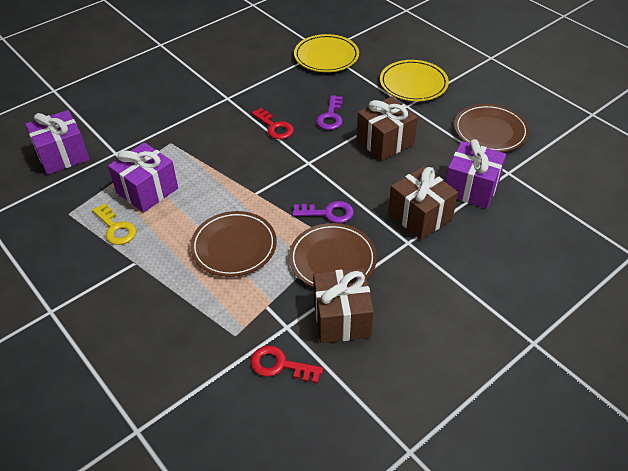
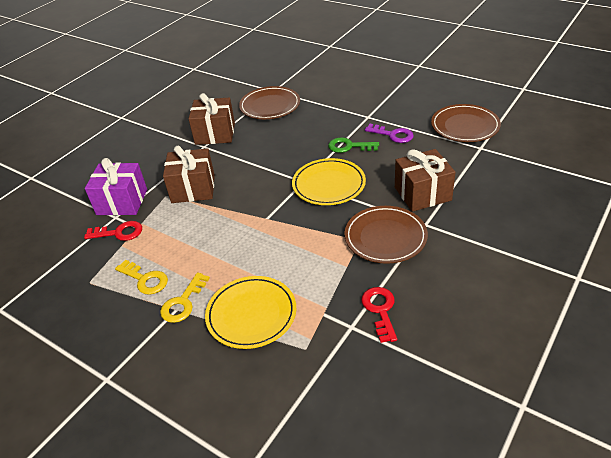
green key: 0 -> 1
purple gift: 3 -> 1
purple key: 2 -> 1
yellow key: 1 -> 2

